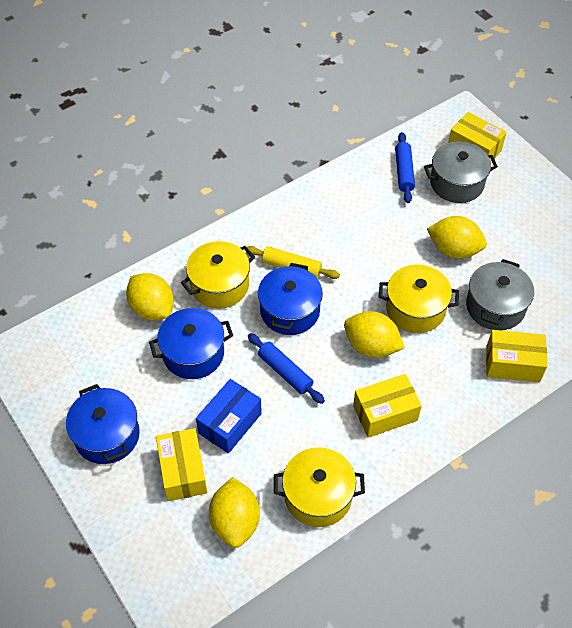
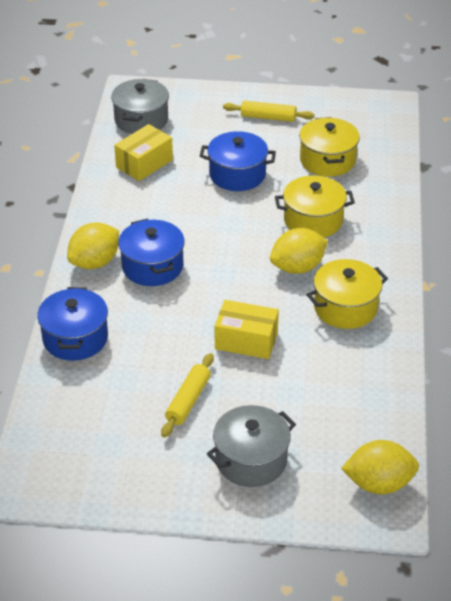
blue box: 1 -> 0
blue rolling pin: 2 -> 0
yellow box: 4 -> 2
yellow lemon: 4 -> 3
yellow rolling pin: 1 -> 2

